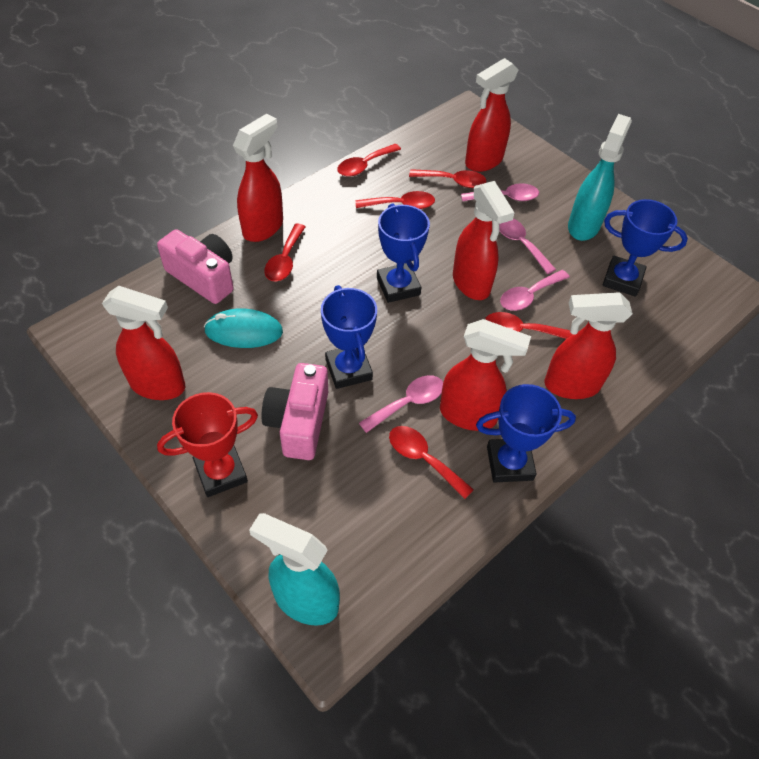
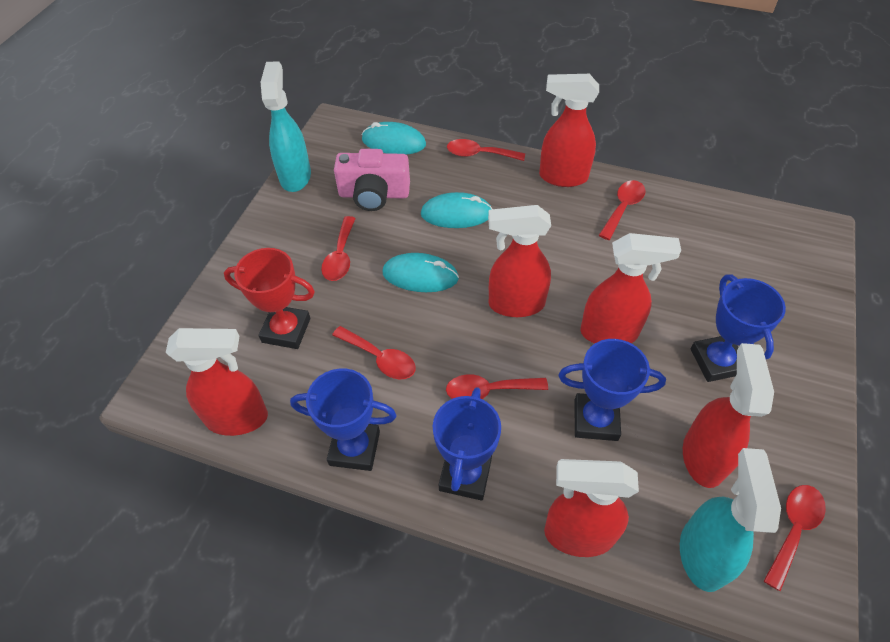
pink camera: 2 -> 1
pink spoon: 4 -> 0
turquoise mouse: 1 -> 3

